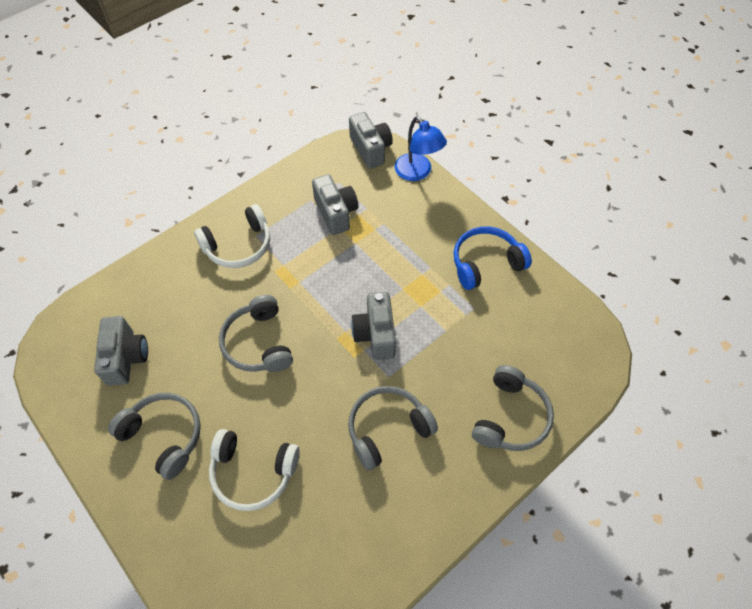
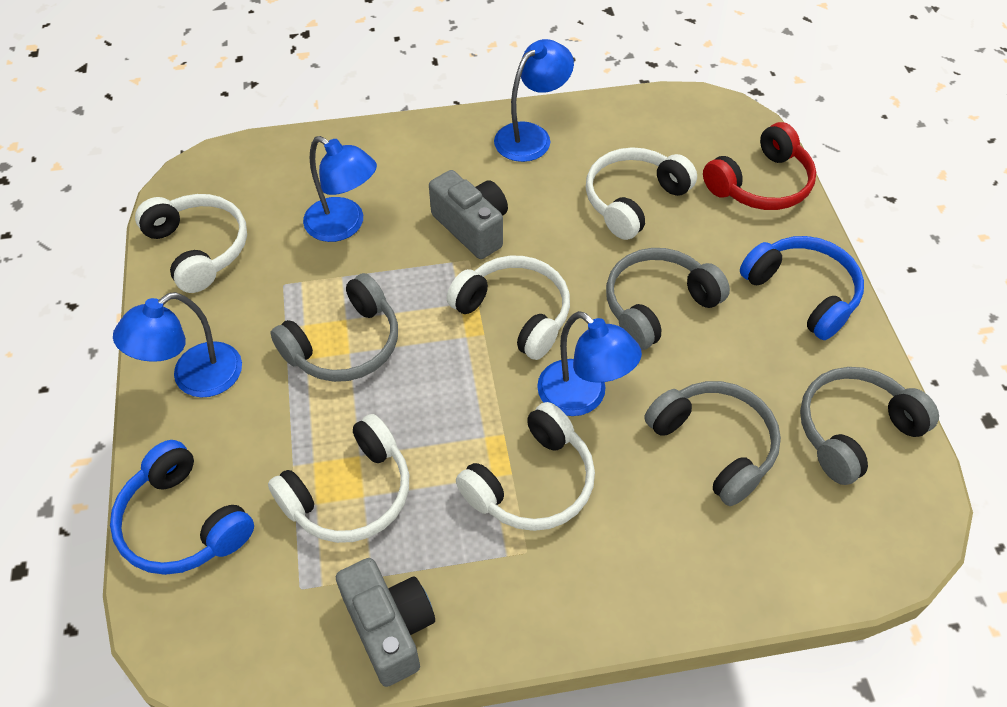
blue headphones: 1 -> 2
blue lamp: 1 -> 4
grey camera: 4 -> 2
red headphones: 0 -> 1
white headphones: 2 -> 5

